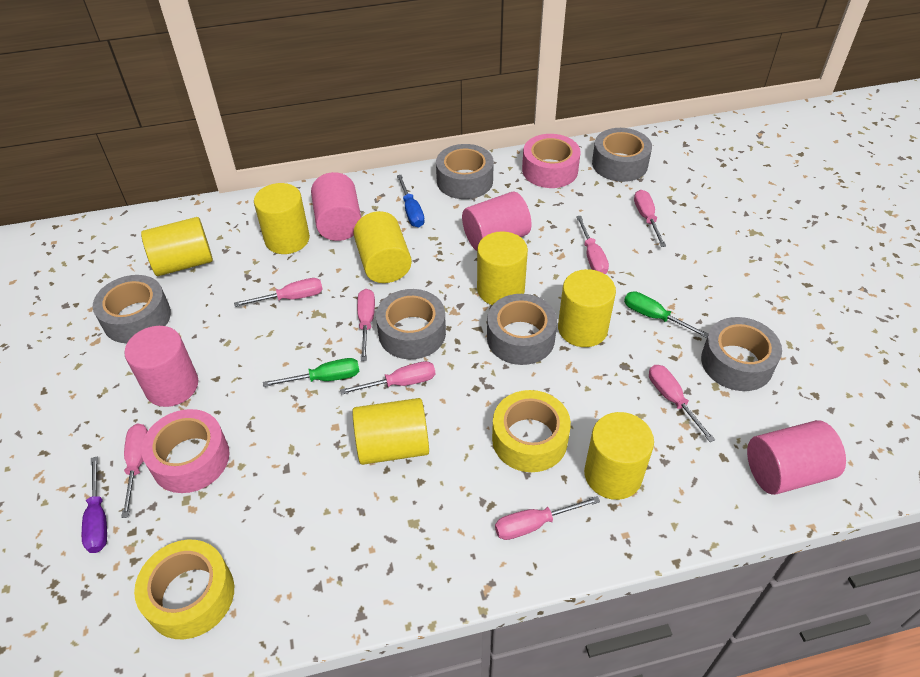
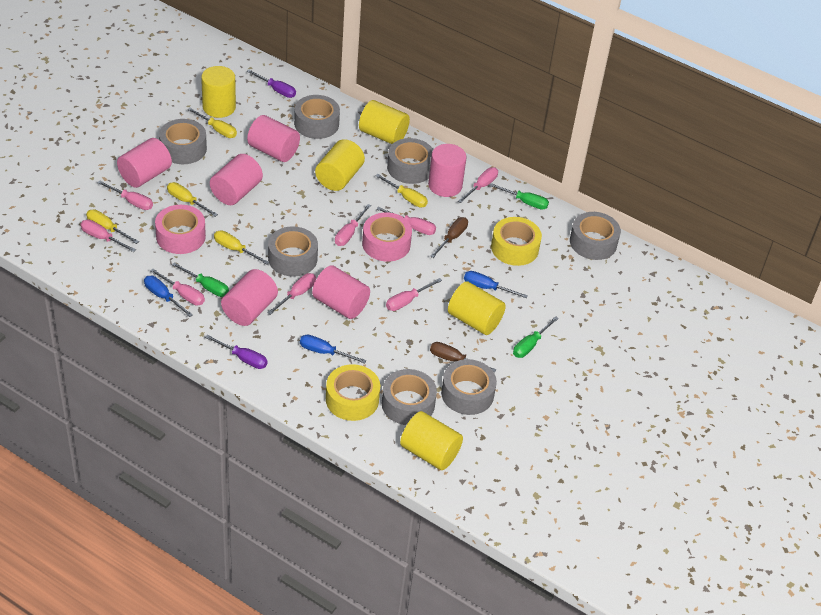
blue screwdriver: 1 -> 3
brown screwdriver: 0 -> 2
green screwdriver: 2 -> 3
grey tape: 6 -> 7
pink cylinder: 4 -> 6
purple screwdriver: 1 -> 2
yellow cylinder: 7 -> 5
yellow screwdriver: 0 -> 5

